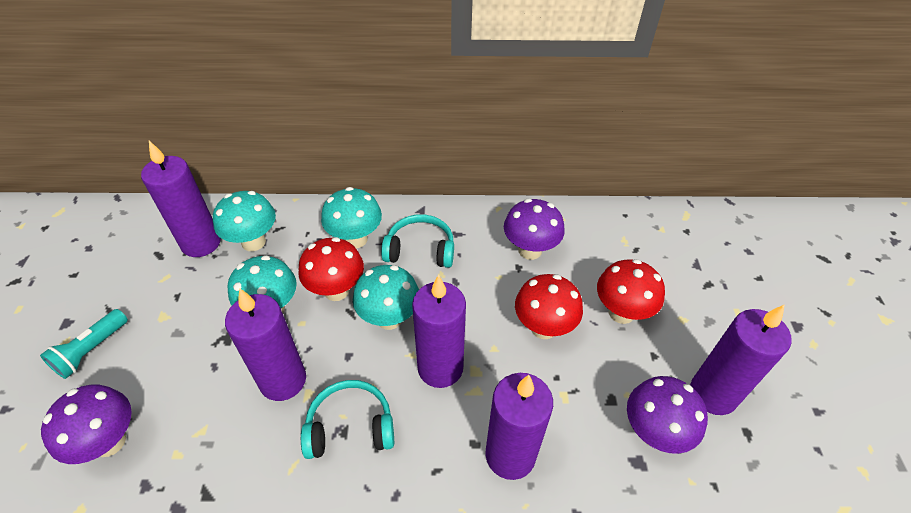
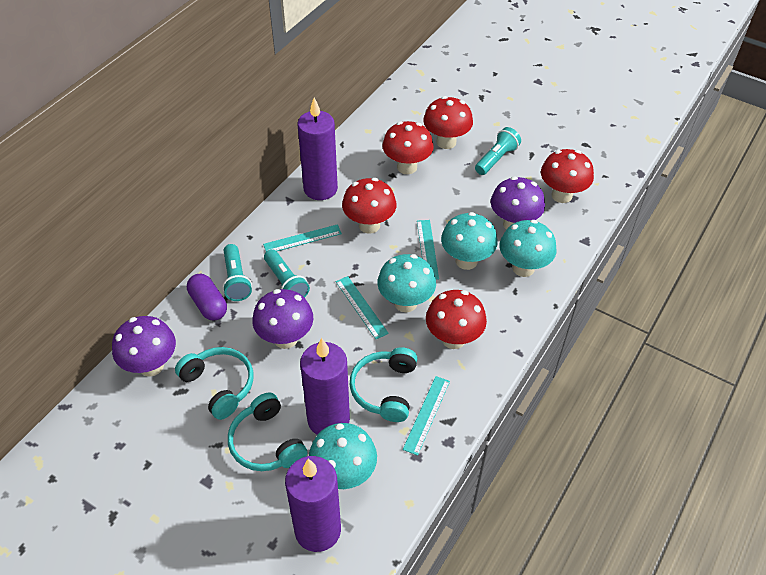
purple candle: 5 -> 3
purple capsule: 0 -> 1
red mushroom: 3 -> 5
turquoise flashlight: 1 -> 3
turquoise headphones: 2 -> 3
turquoise ruler: 0 -> 4

